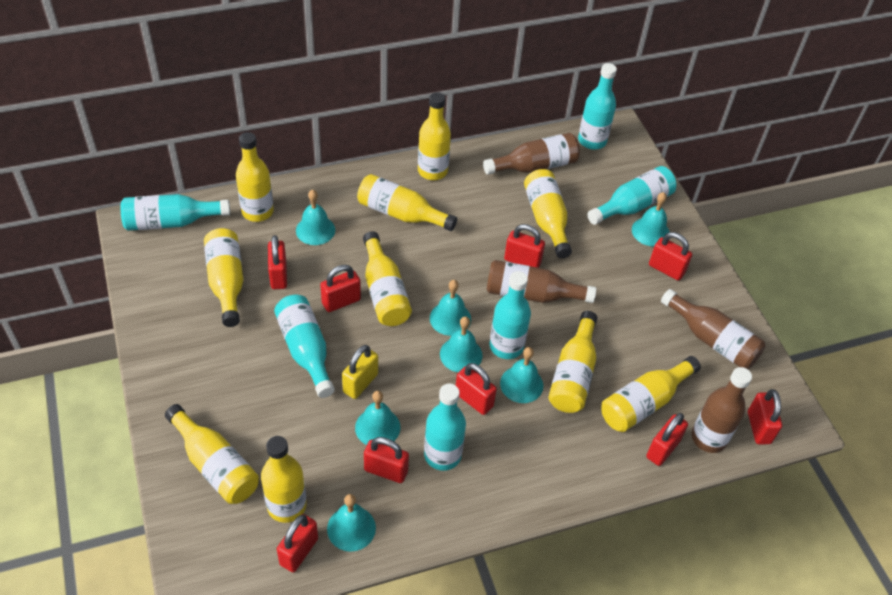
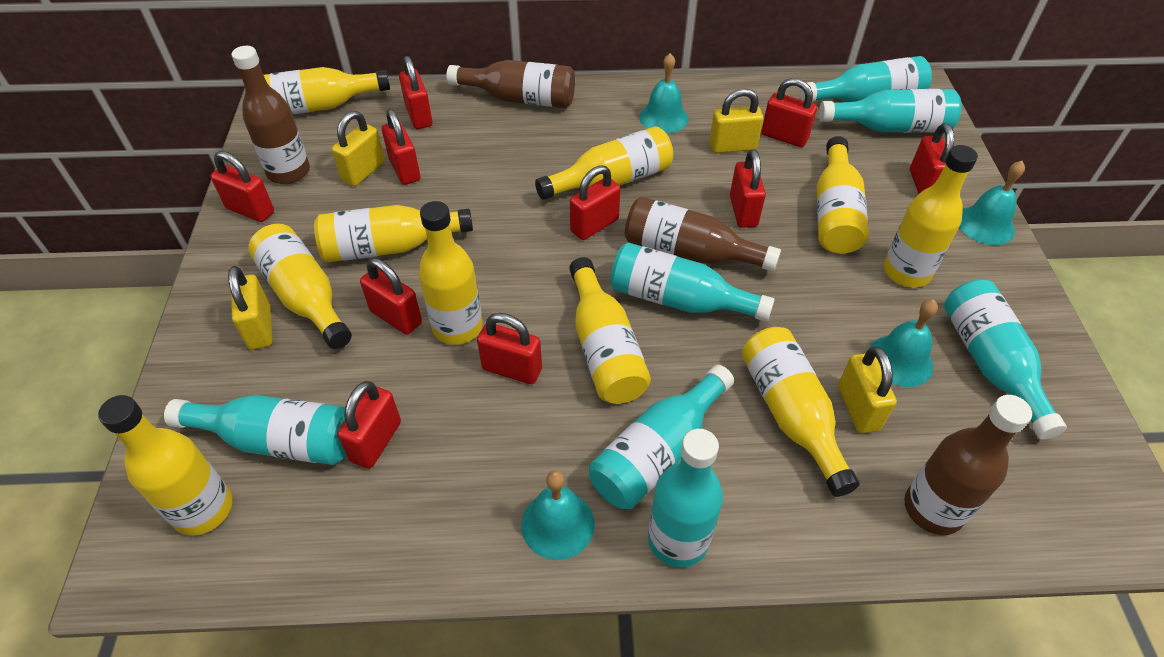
red padlock: 9 -> 10
turquoise bell: 7 -> 4
turquoise bottle: 6 -> 7
yellow padlock: 1 -> 4

